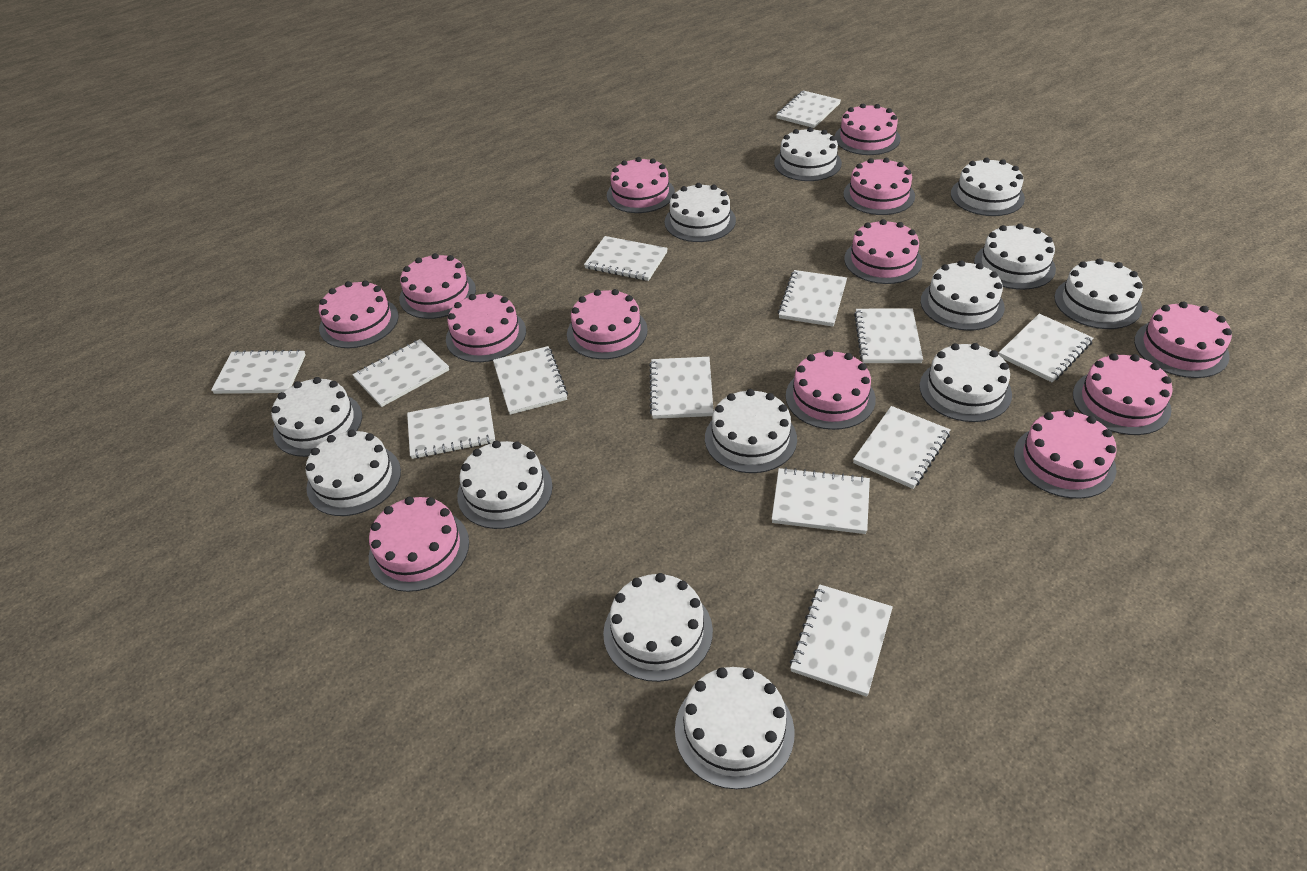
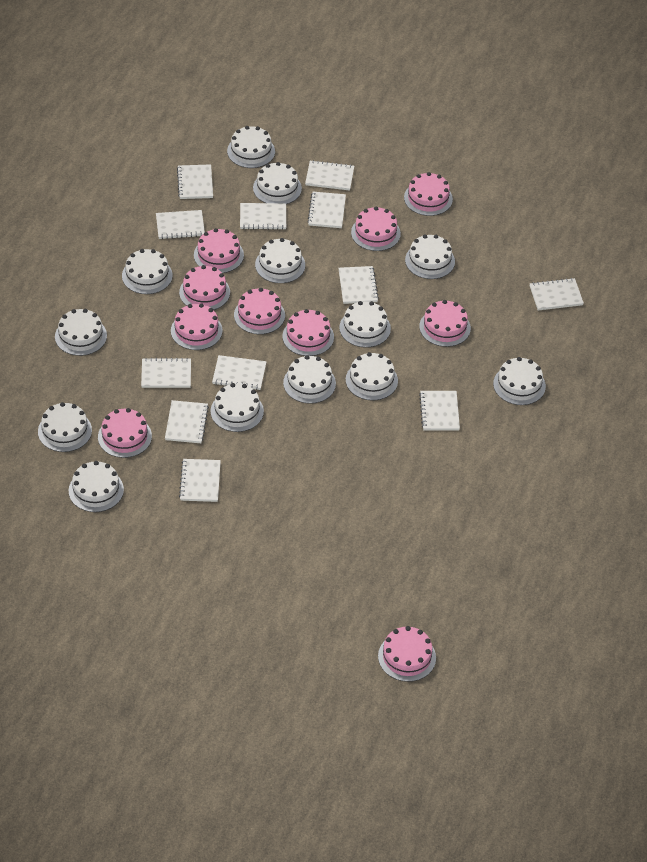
pink cake: 13 -> 10
white notebook: 13 -> 12

